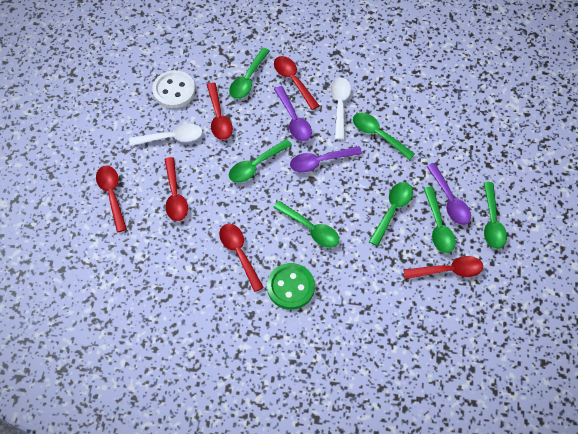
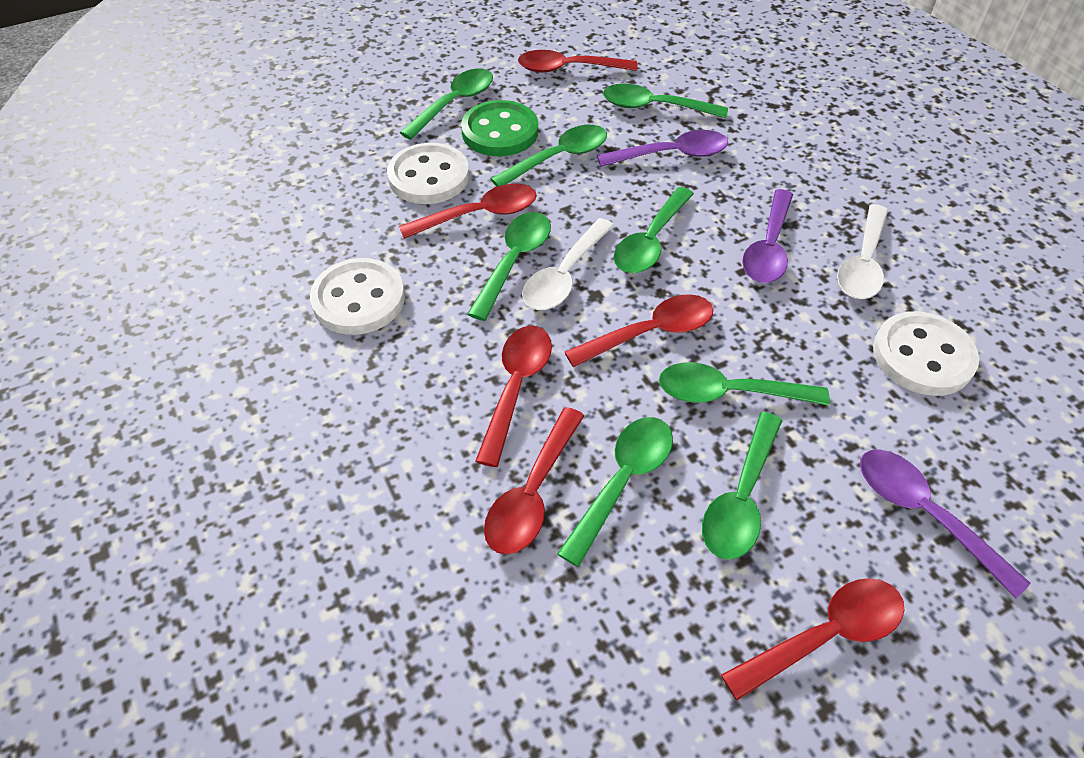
green spoon: 7 -> 8
white button: 1 -> 3

